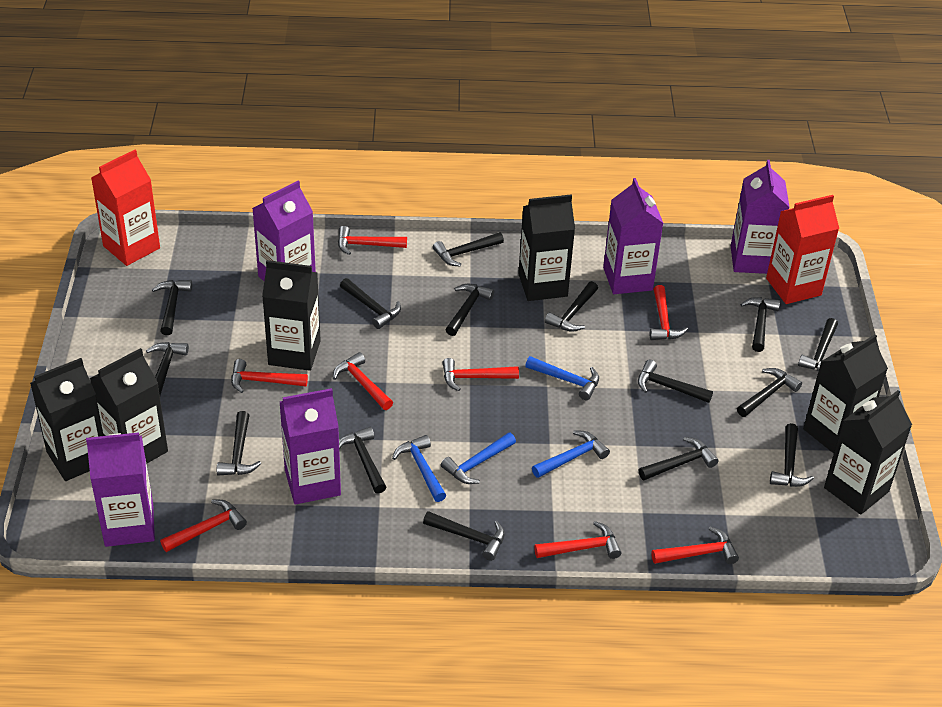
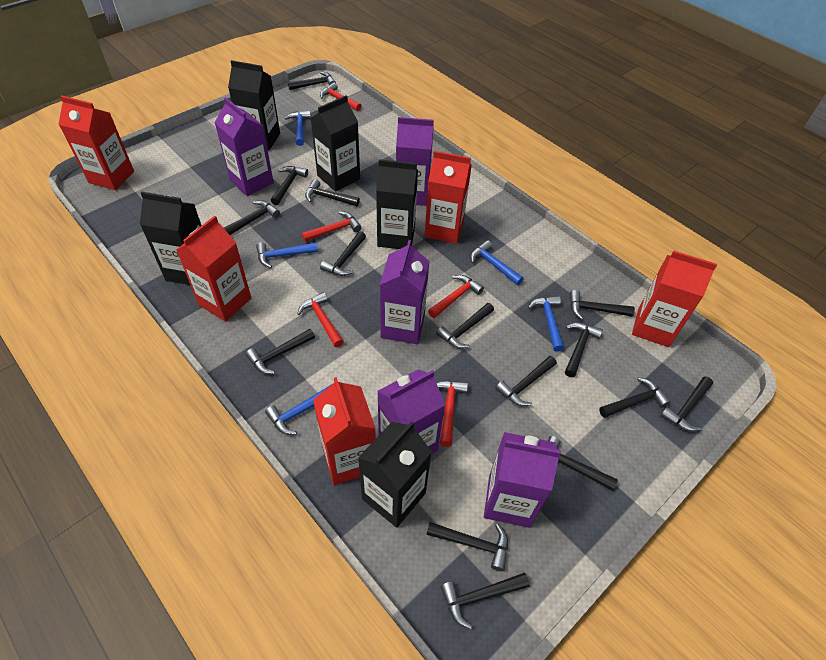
black carton: 6 -> 5
blue hammer: 4 -> 5
red carton: 2 -> 5
red hammer: 8 -> 5

